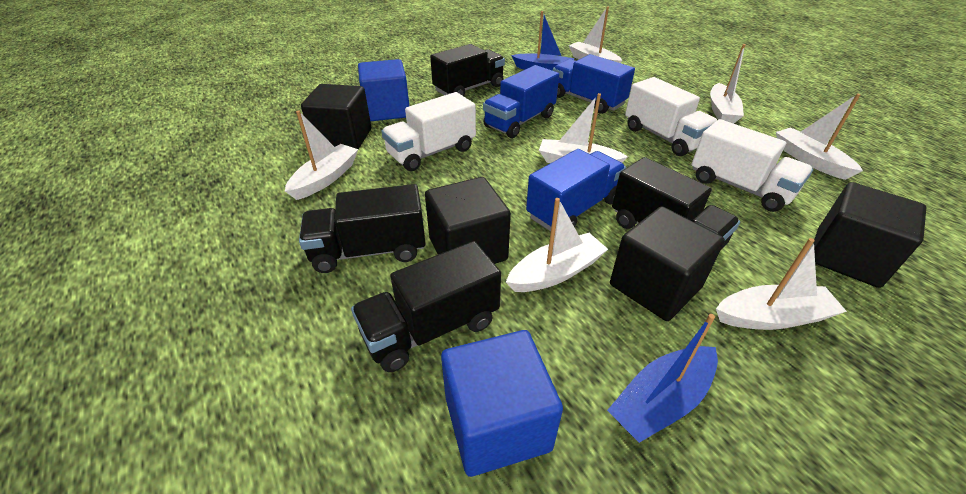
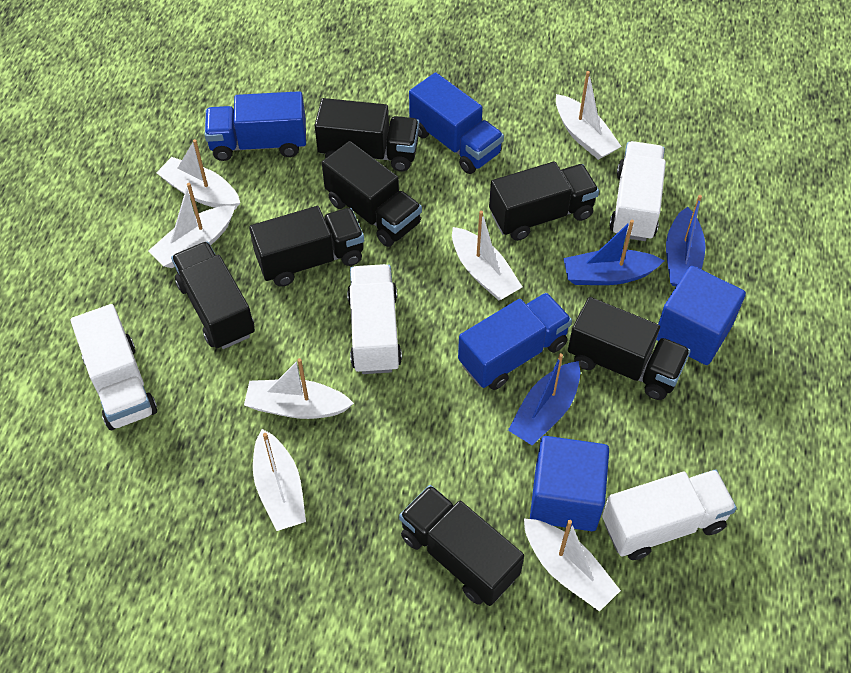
black cube: 4 -> 0
black truck: 4 -> 7
blue boat: 2 -> 3
white truck: 3 -> 4

